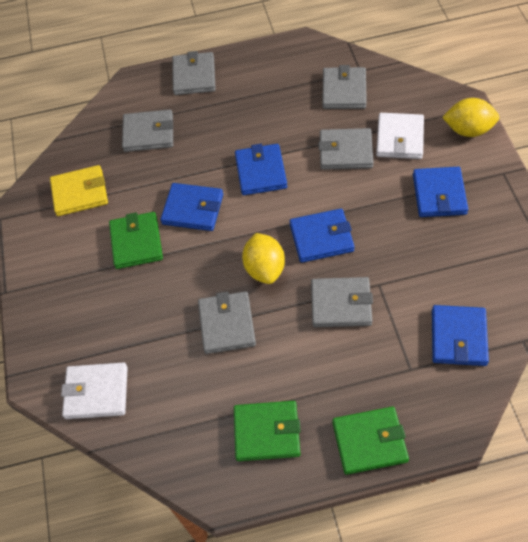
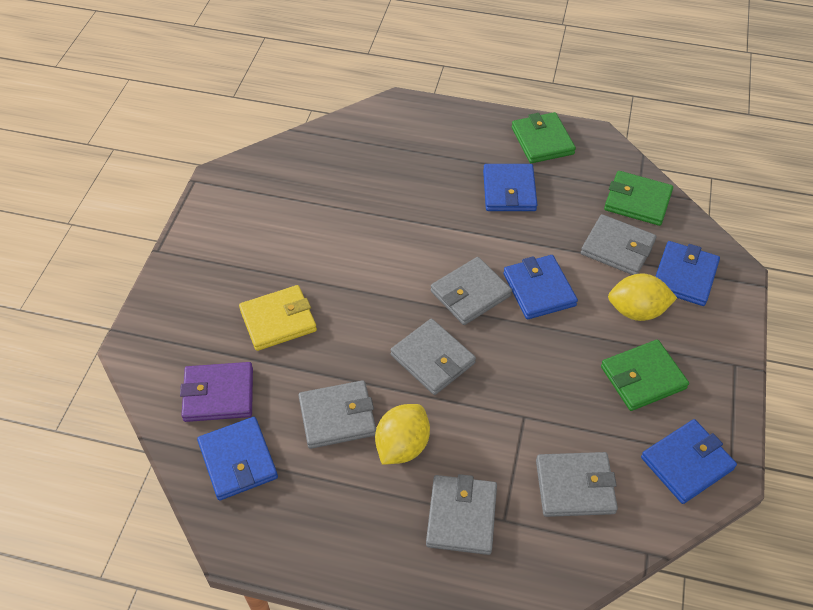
purple wallet: 0 -> 1
white wallet: 2 -> 0

